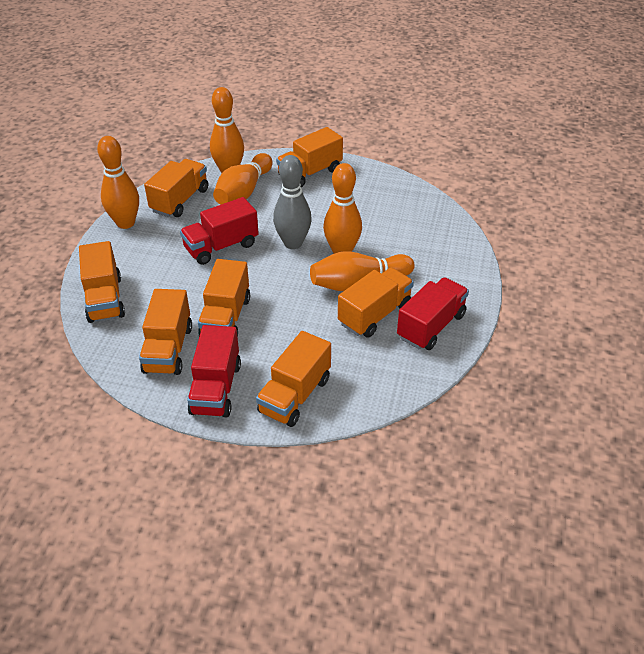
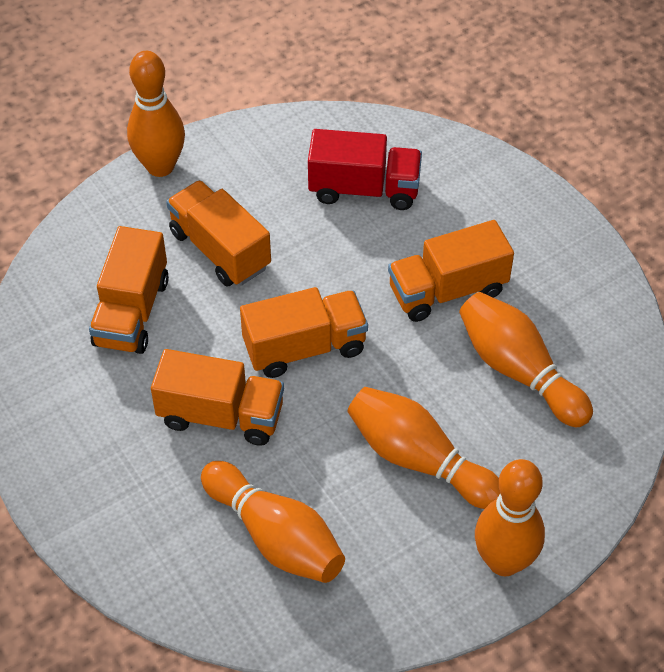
grey bowling pin: 1 -> 0
orange truck: 7 -> 5
red truck: 3 -> 1

